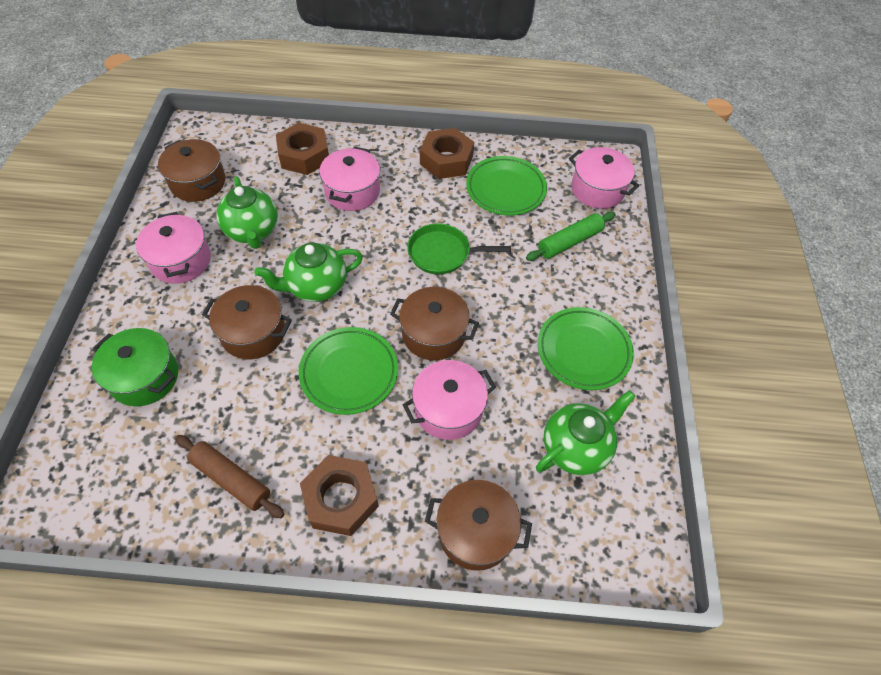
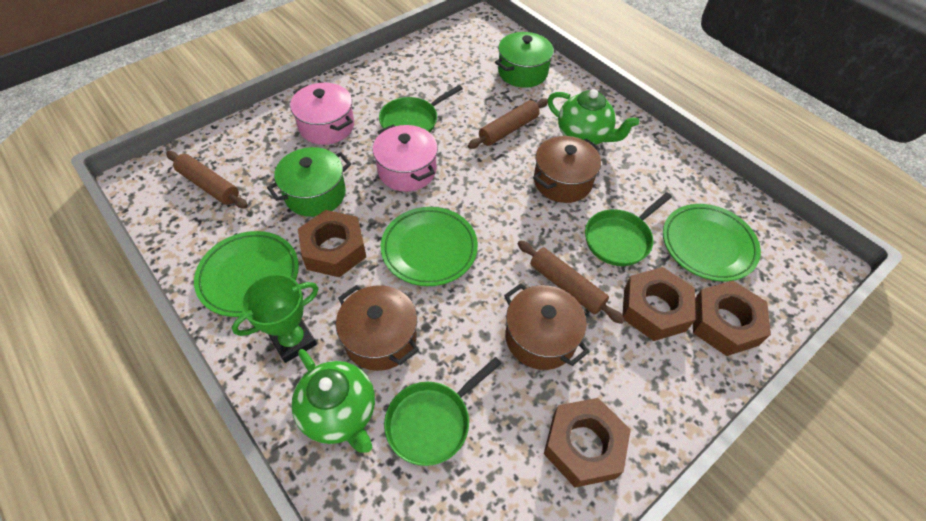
brown nut: 3 -> 4
brown pot: 4 -> 3
brown rolling pin: 1 -> 3
green pan: 1 -> 3
green pot: 1 -> 2
green rolling pin: 1 -> 0
green teapot: 3 -> 2
green trophy: 0 -> 1
pink pot: 4 -> 2

